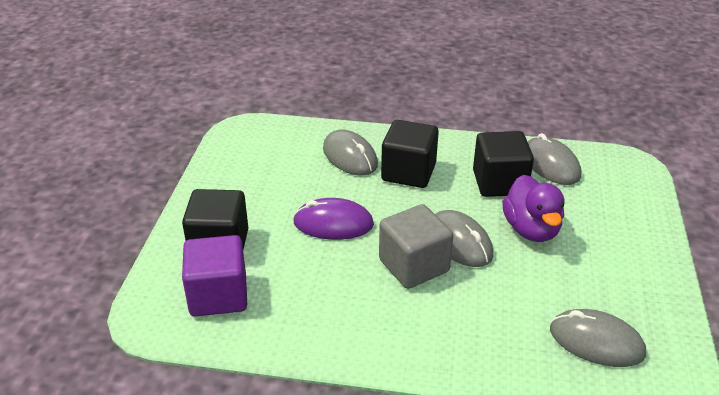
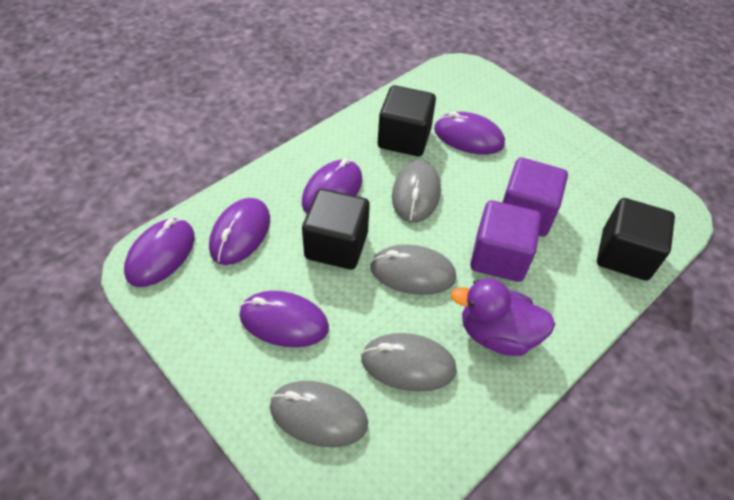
grey cube: 1 -> 0
purple cube: 1 -> 2
purple mouse: 1 -> 5

